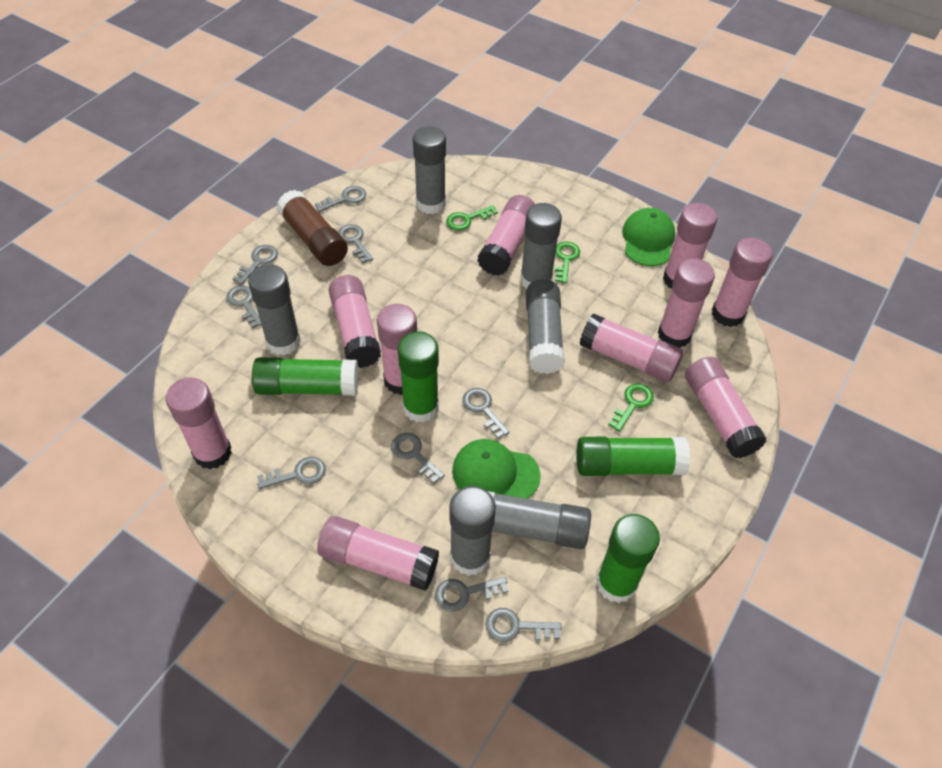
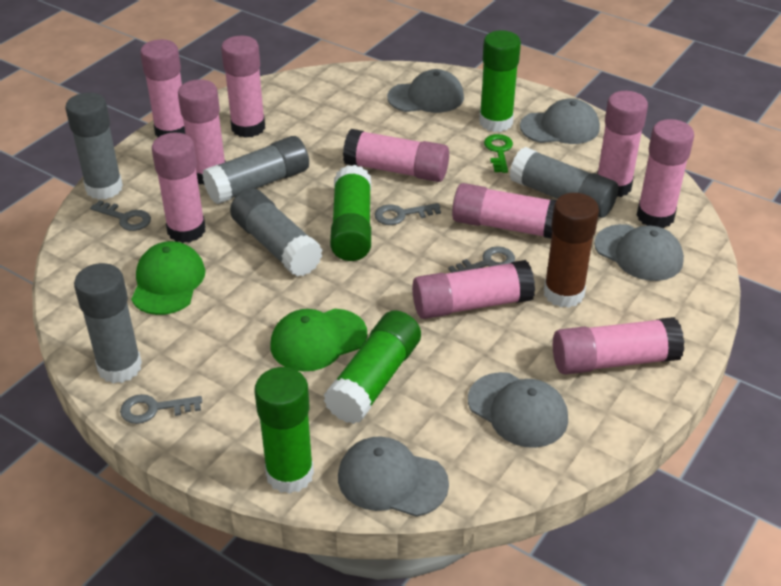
green key: 3 -> 1
grey cap: 0 -> 5
grey glue stick: 6 -> 5
grey key: 9 -> 4

